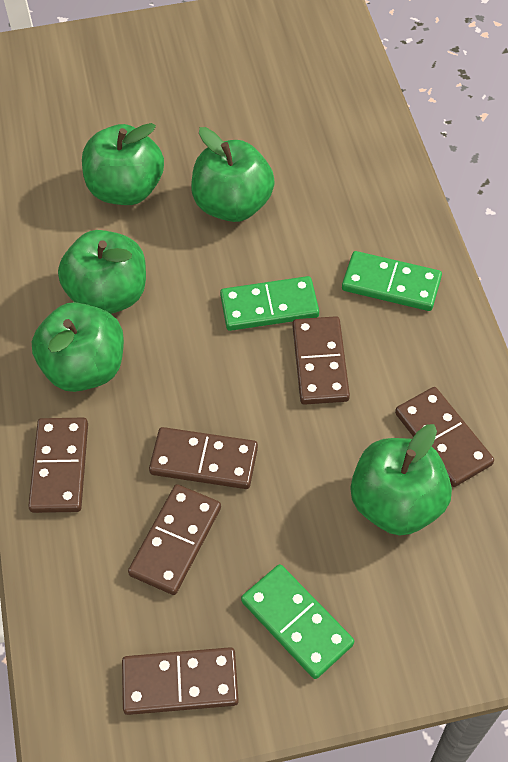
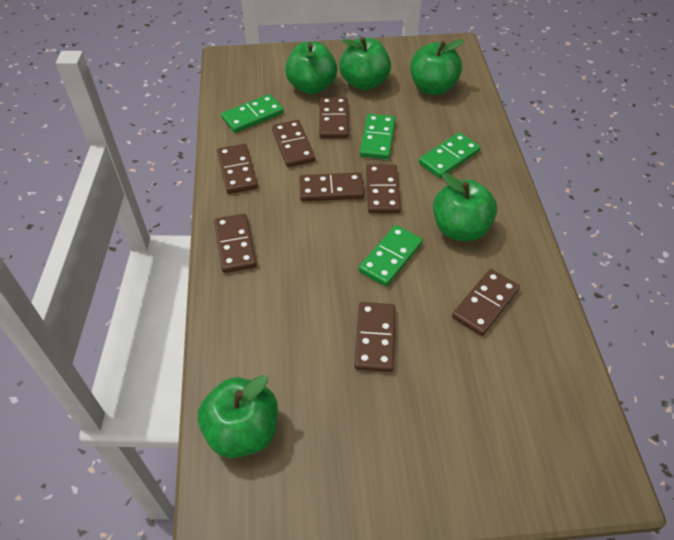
brown domino: 6 -> 8
green domino: 3 -> 4

